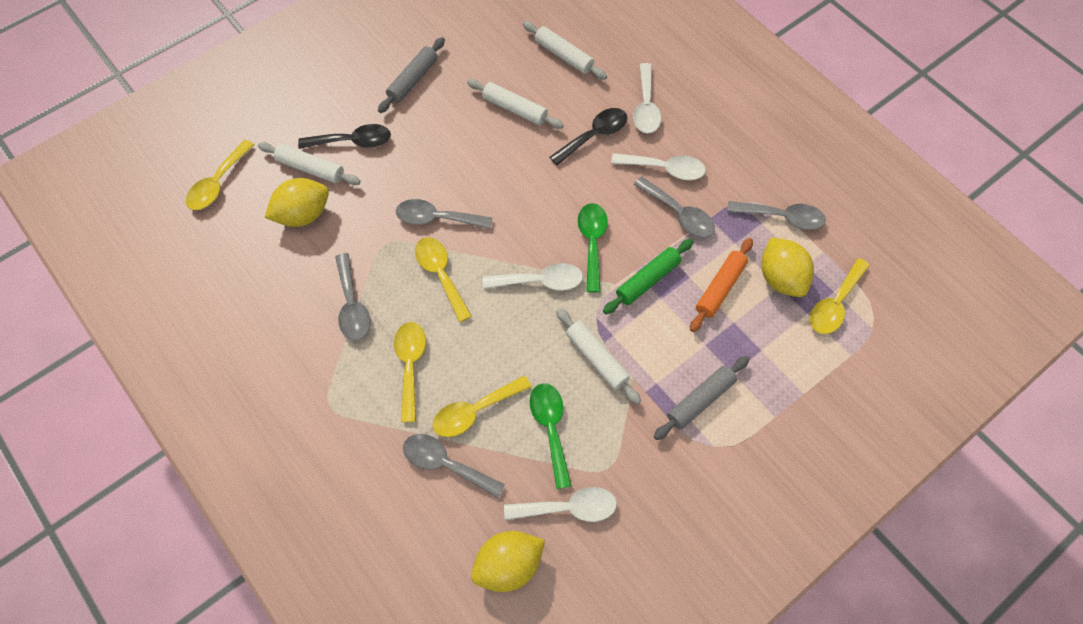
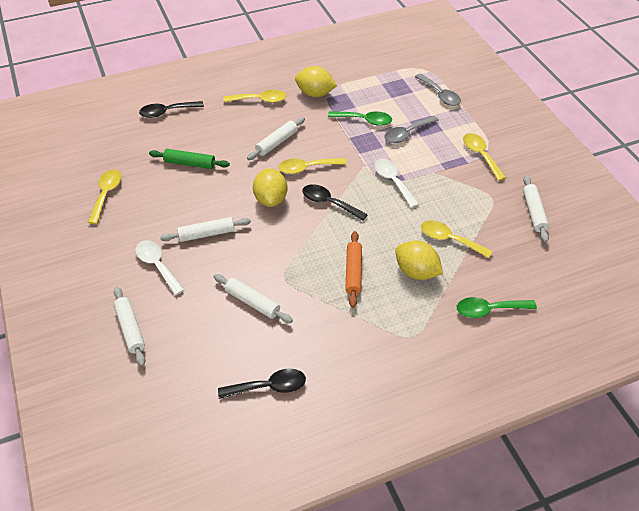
black spoon: 2 -> 3
grey rolling pin: 2 -> 0
grey spoon: 5 -> 2
white rolling pin: 4 -> 5
white spoon: 4 -> 2

